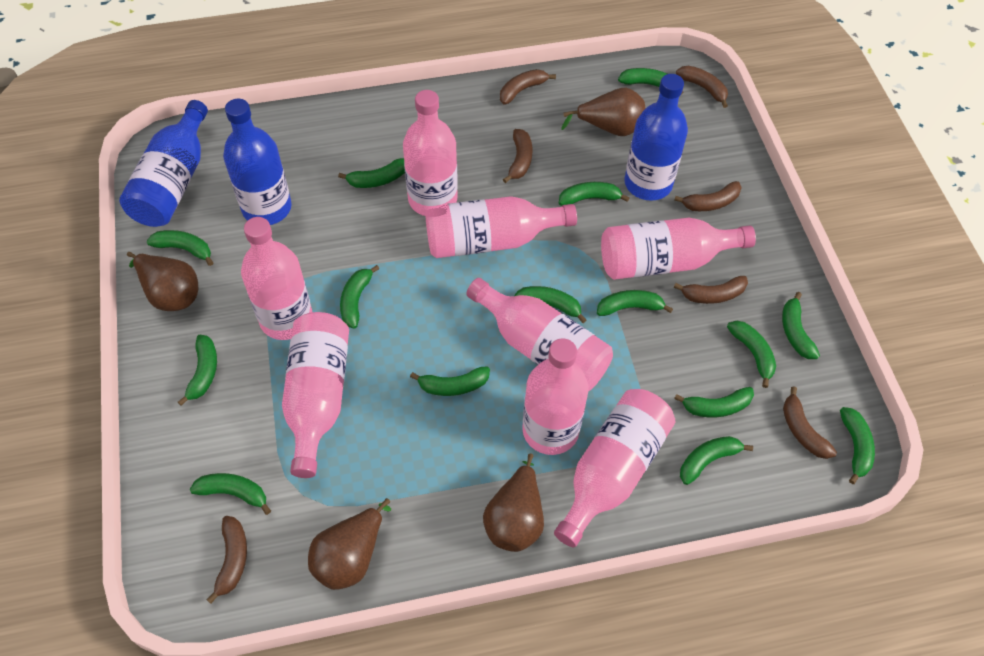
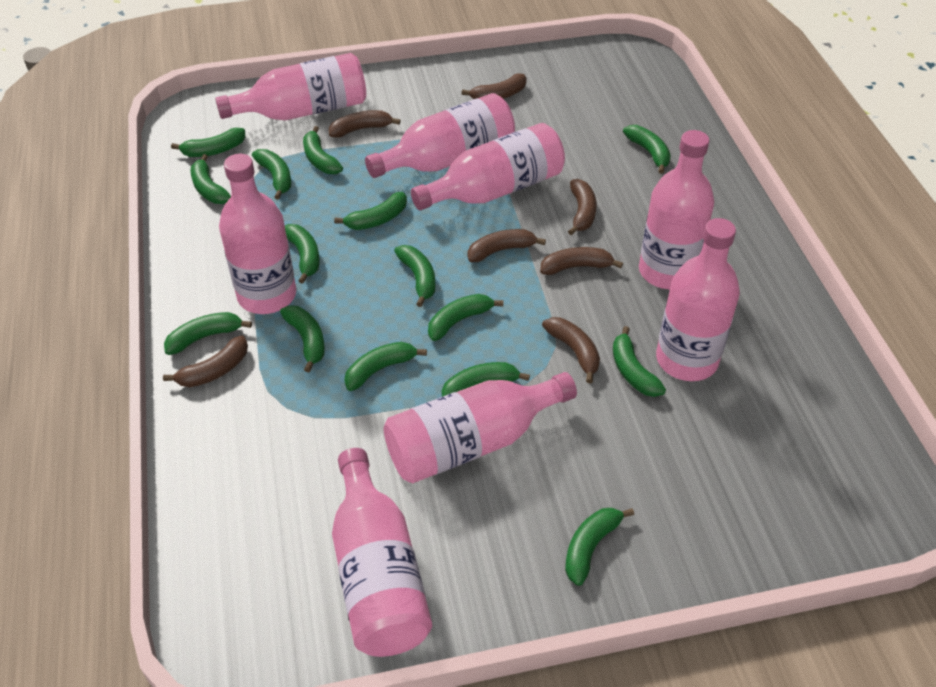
blue bottle: 3 -> 0
brown pear: 4 -> 0

